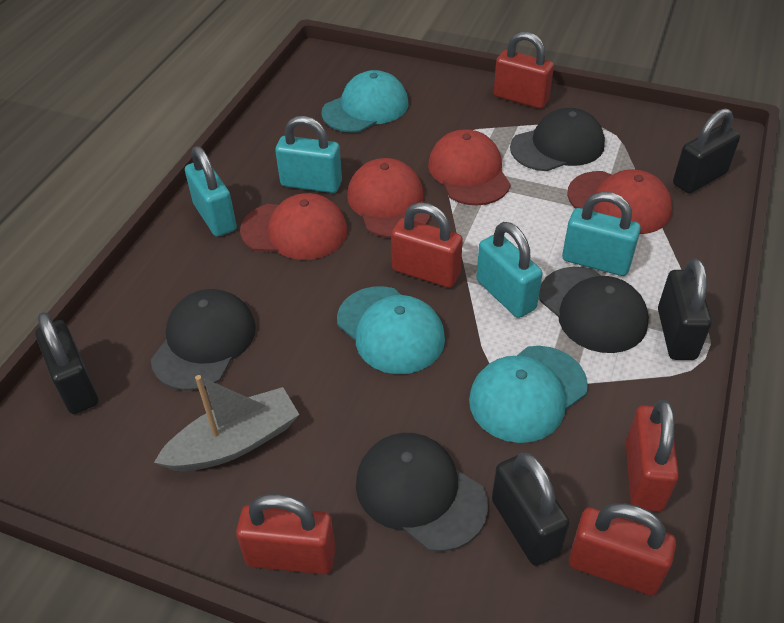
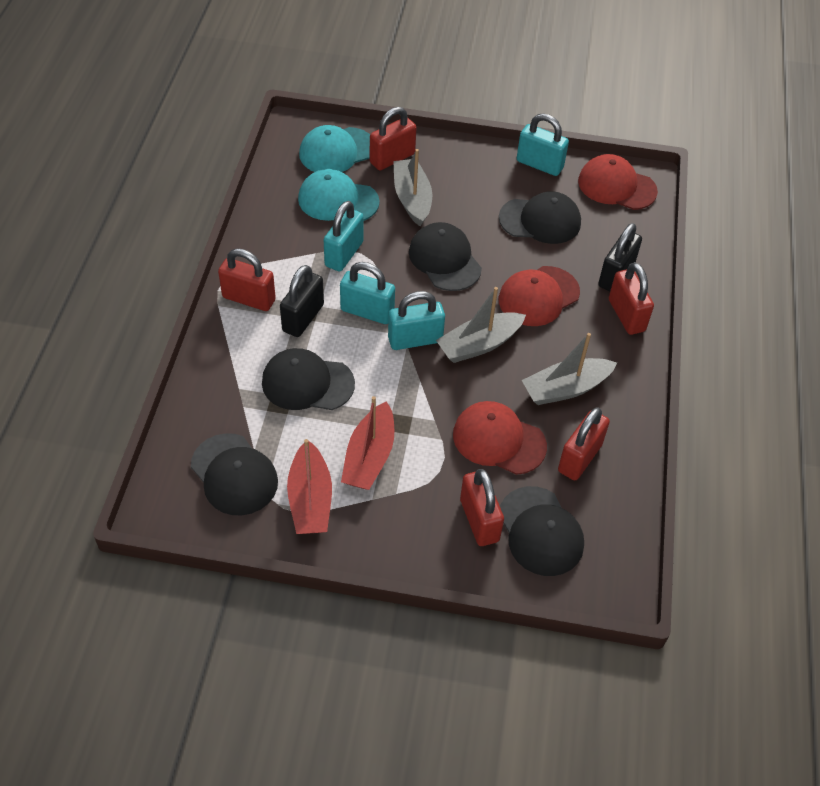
black cap: 4 -> 5
black padlock: 4 -> 2
grey boat: 1 -> 3
red boat: 0 -> 2
red cap: 4 -> 3
turquoise cap: 3 -> 2

